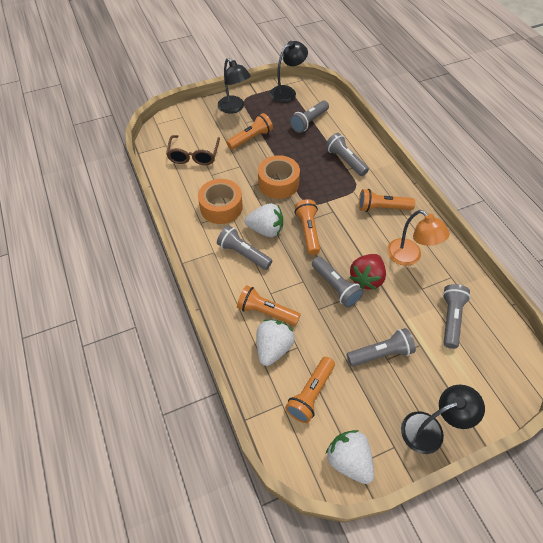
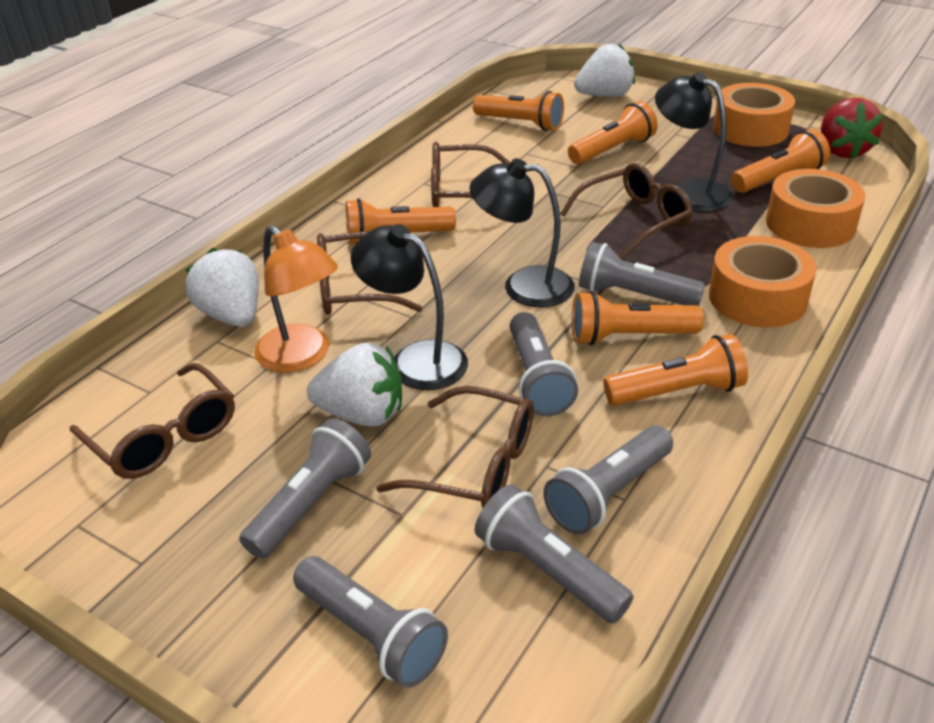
brown glasses: 1 -> 5
orange flashlight: 5 -> 6
orange tape: 2 -> 3

